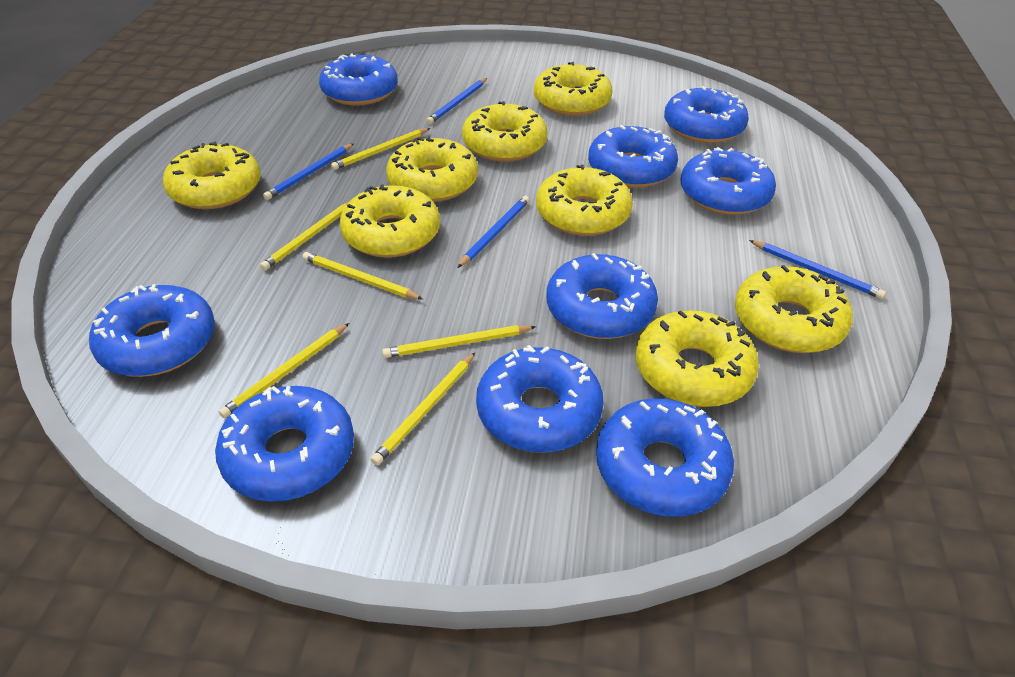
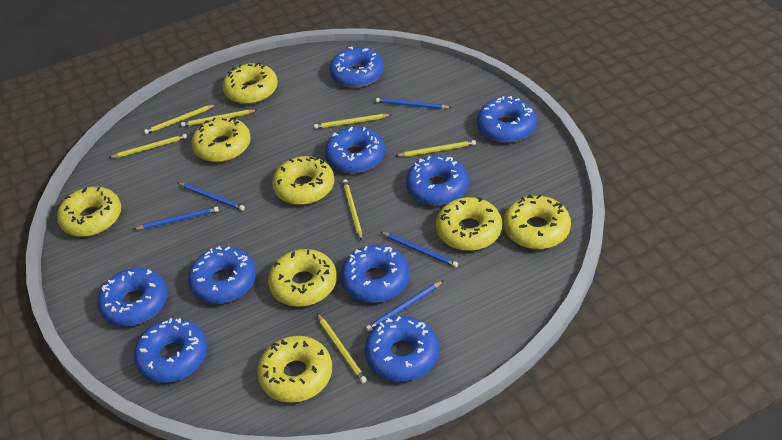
blue pencil: 4 -> 5
yellow pencil: 6 -> 7

